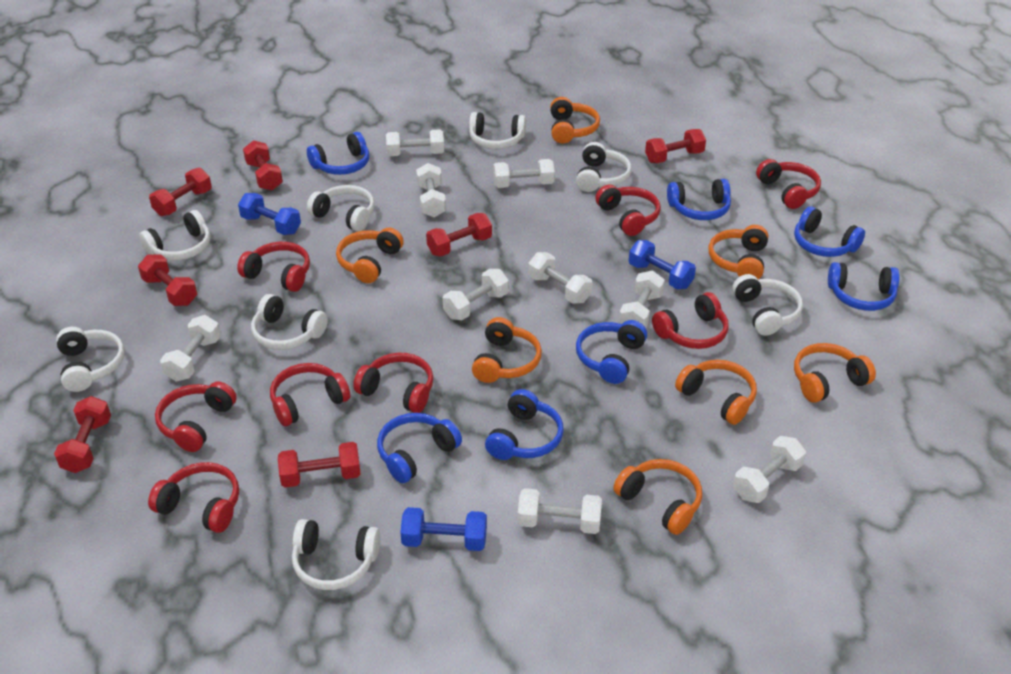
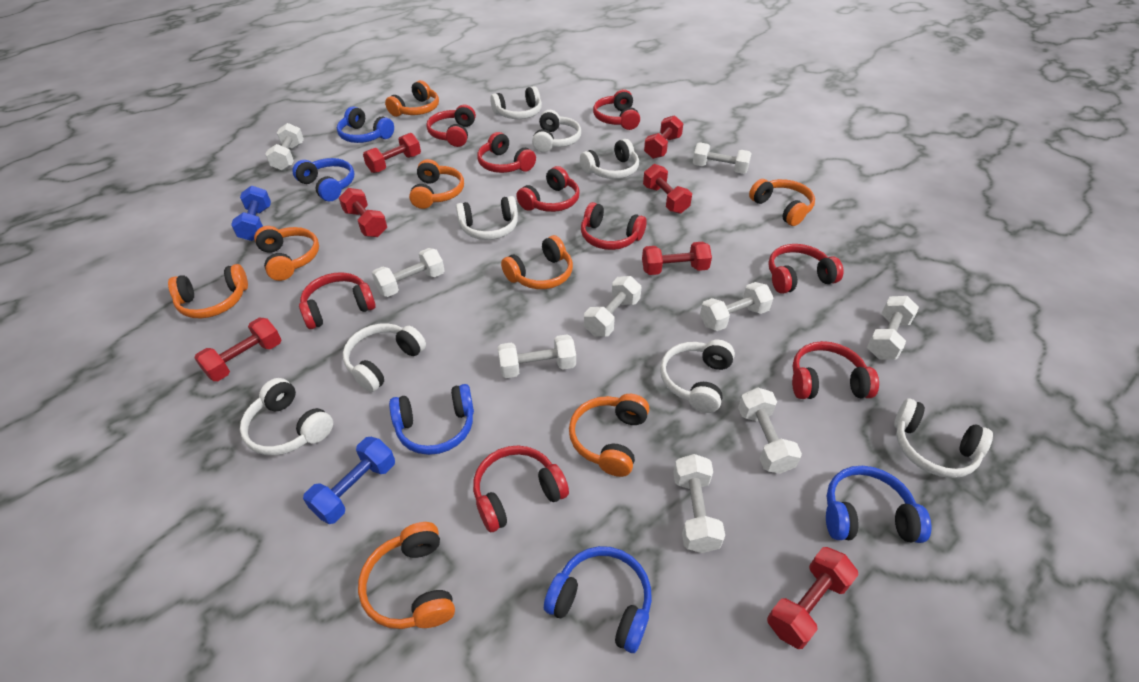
blue dumbbell: 3 -> 2
blue headphones: 7 -> 5
orange headphones: 7 -> 8
red headphones: 8 -> 9

